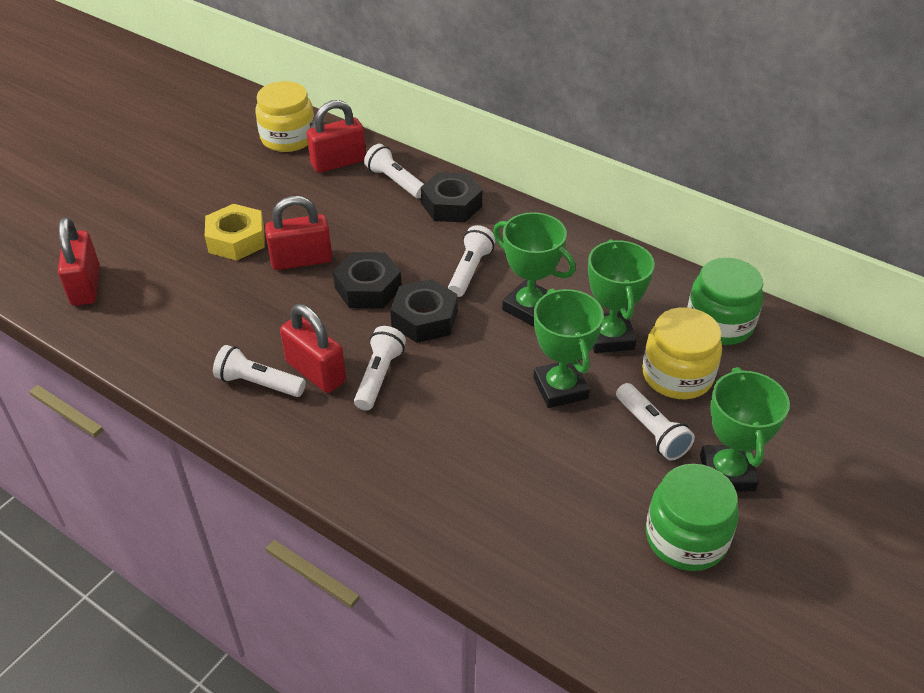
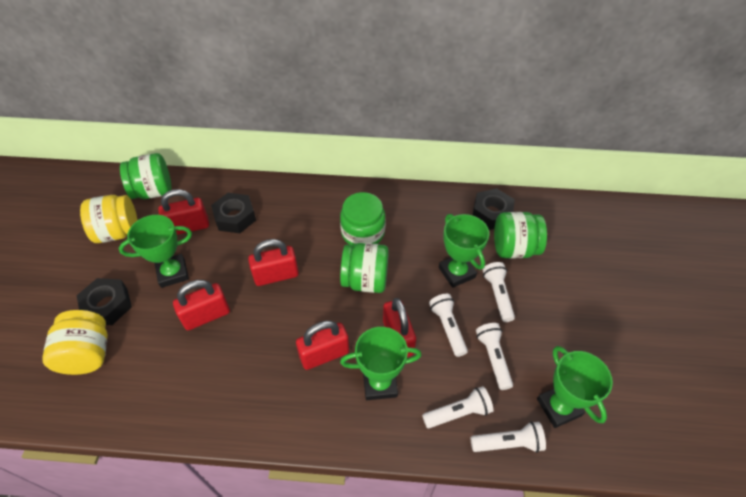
green jar: 2 -> 4
red padlock: 4 -> 5
yellow nut: 1 -> 0

